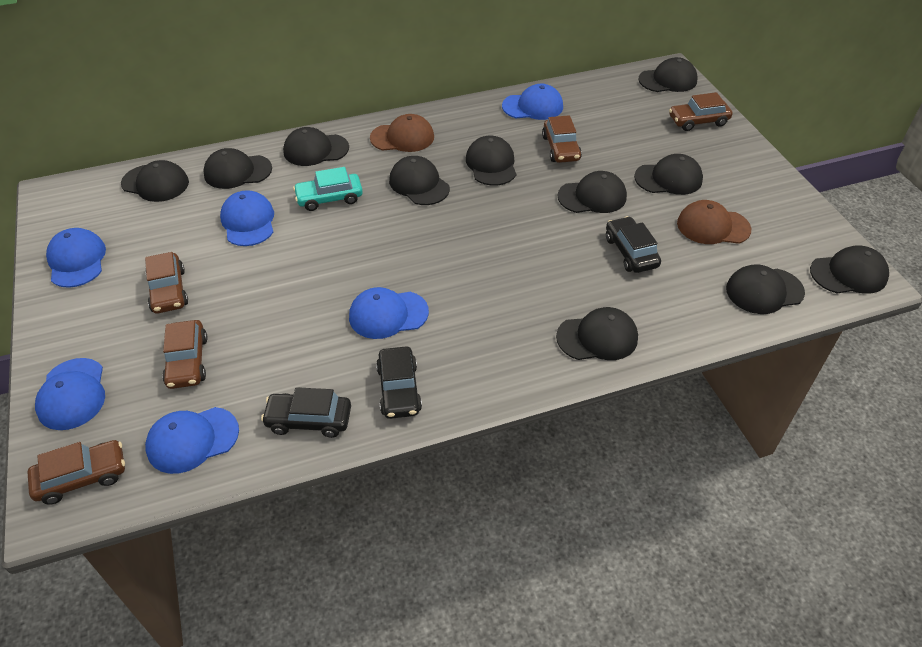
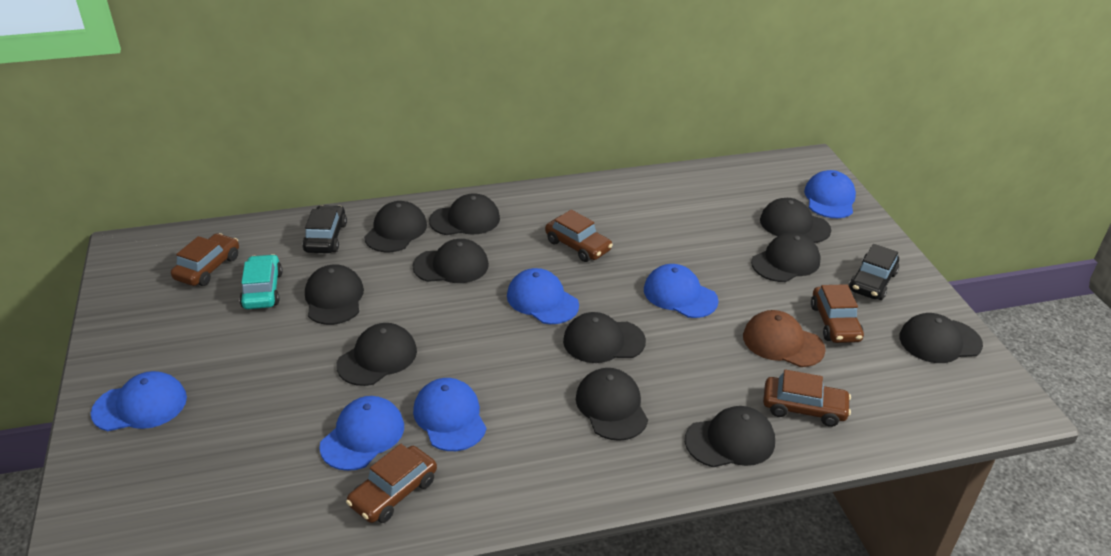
black car: 3 -> 2
brown cap: 2 -> 1

